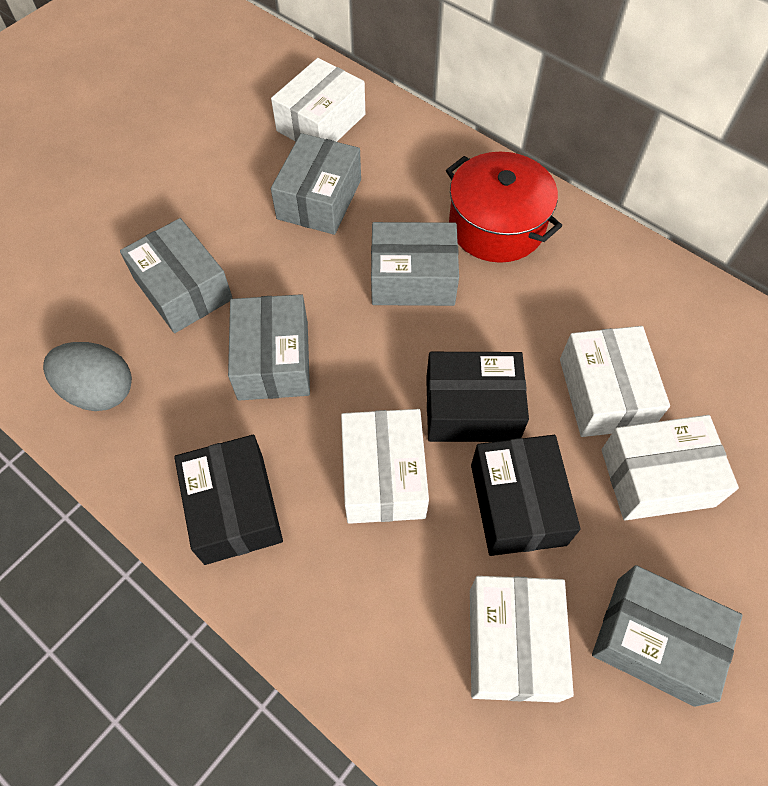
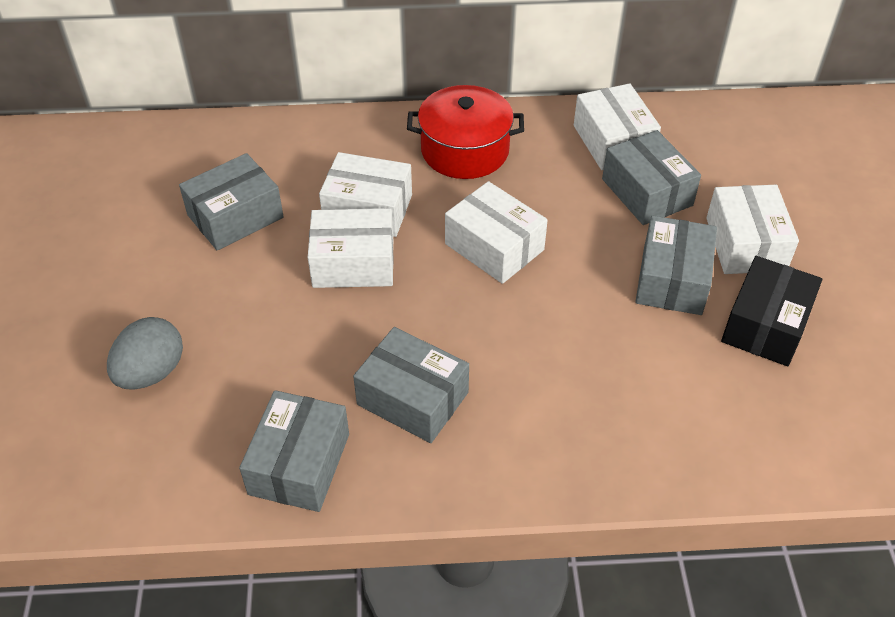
black box: 3 -> 1

